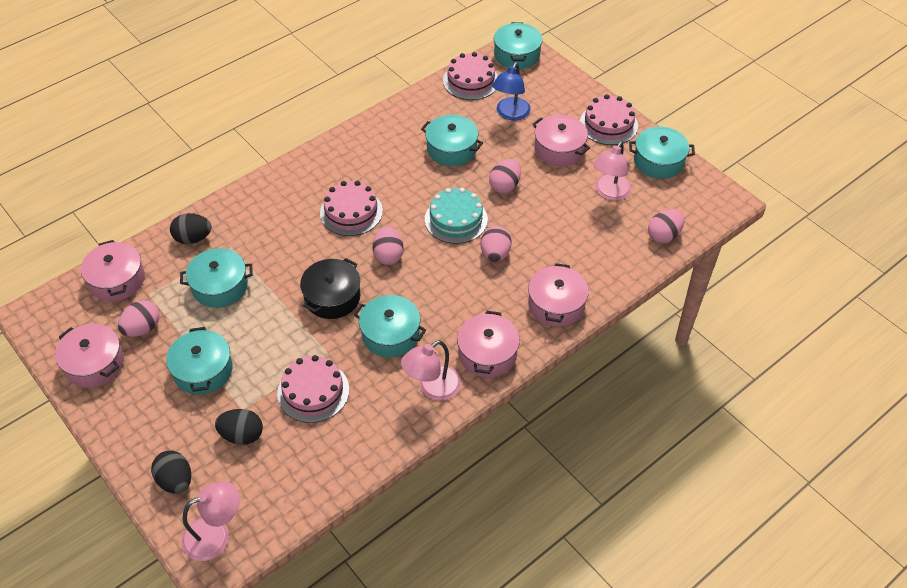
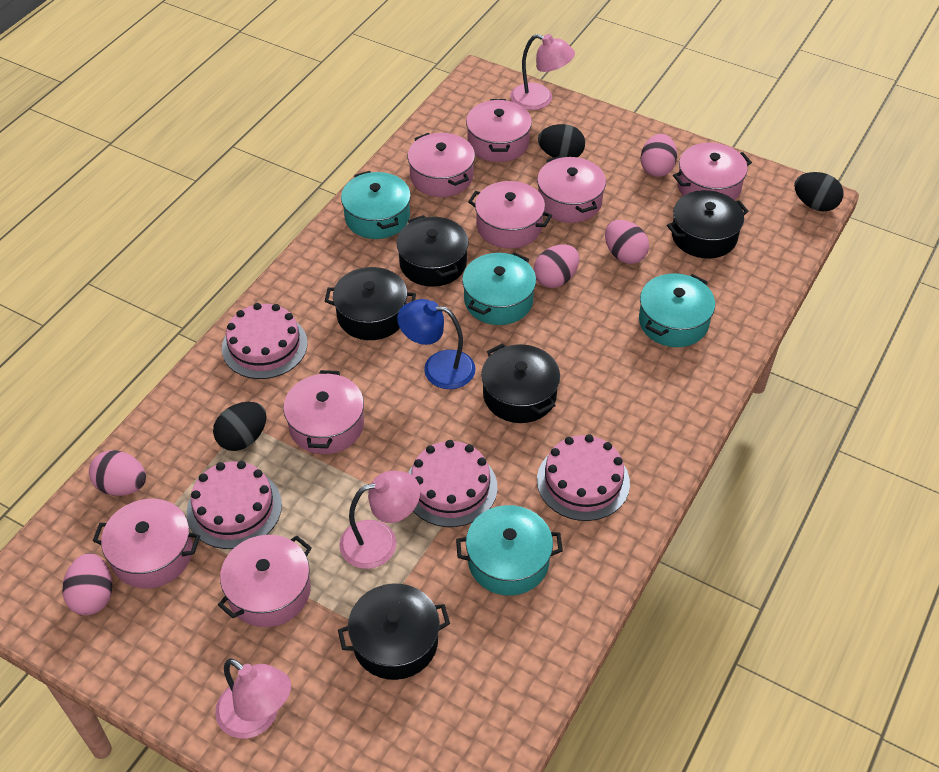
black pot: 1 -> 5
pink pot: 5 -> 8
turquoise cake: 1 -> 0
turquoise pot: 6 -> 4

